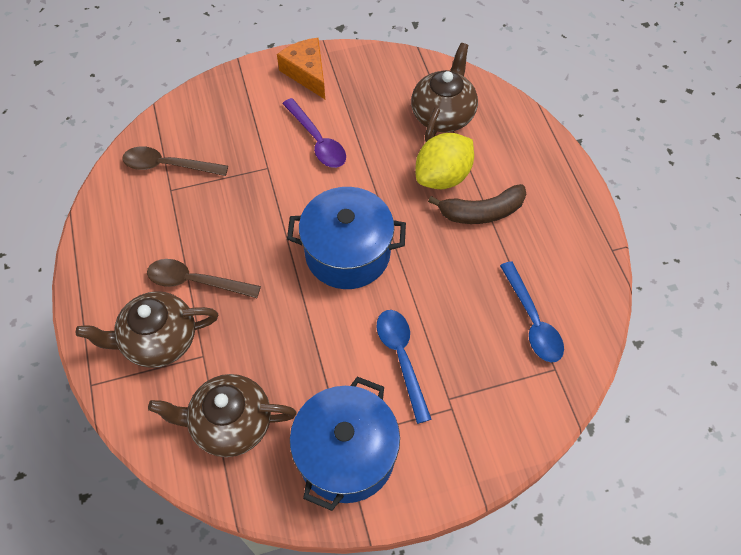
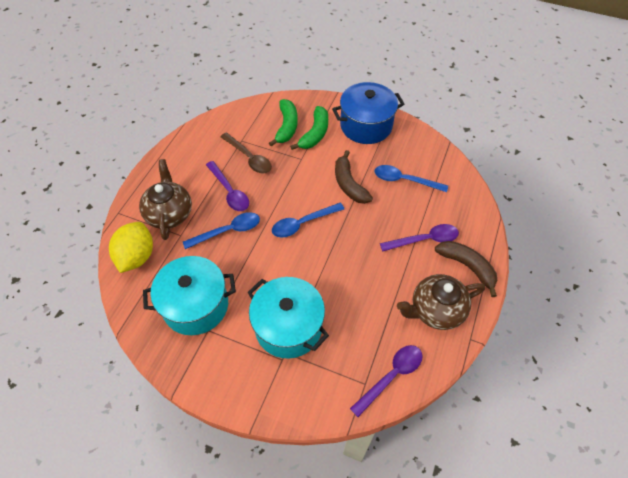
blue pot: 2 -> 1
blue spoon: 2 -> 3
brown banana: 1 -> 2
brown spoon: 2 -> 1
brown teapot: 3 -> 2
green banana: 0 -> 2
orange cheese: 1 -> 0
purple spoon: 1 -> 3
turquoise pot: 0 -> 2

